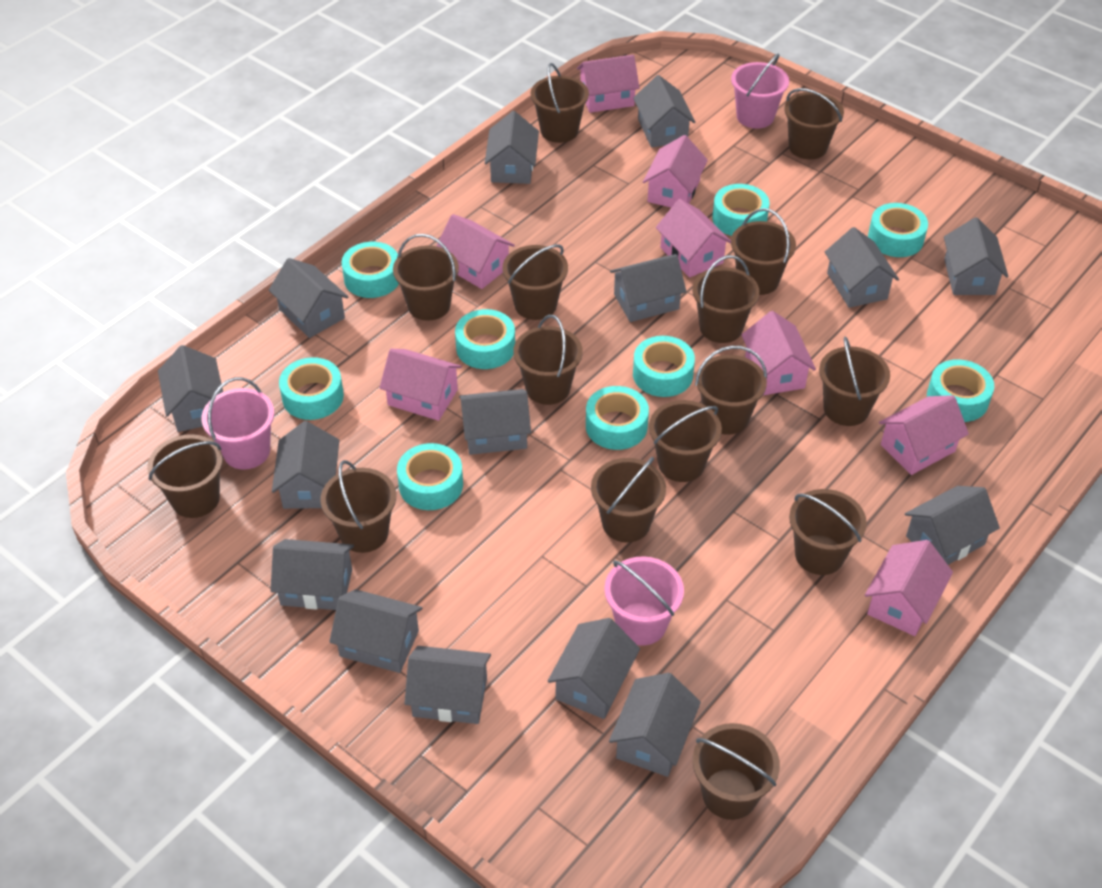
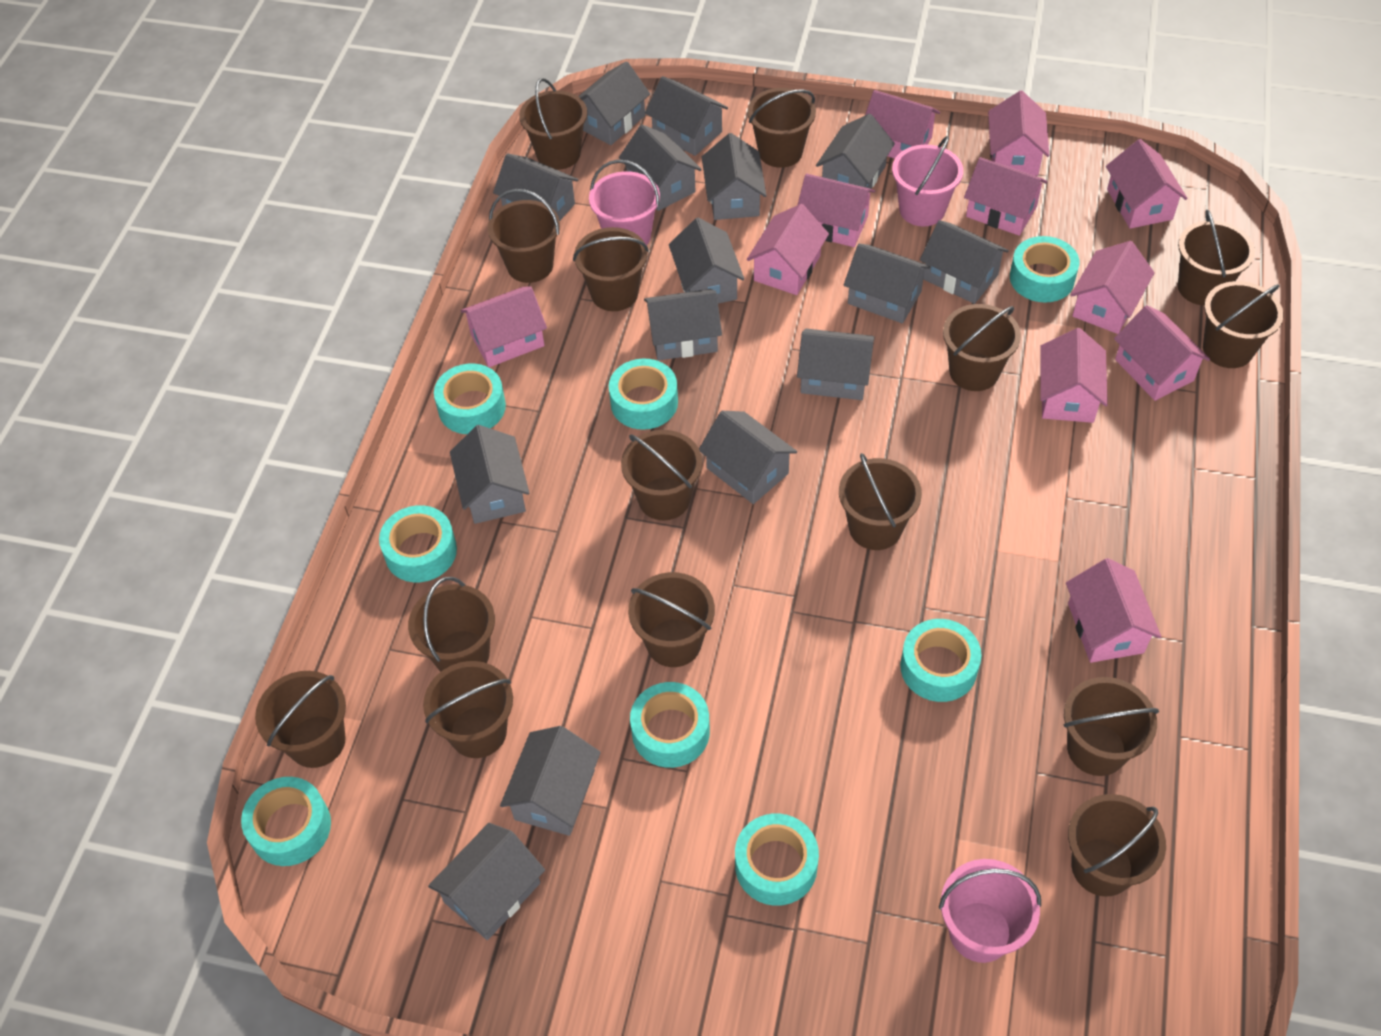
pink house: 8 -> 11
turquoise tape: 9 -> 8

